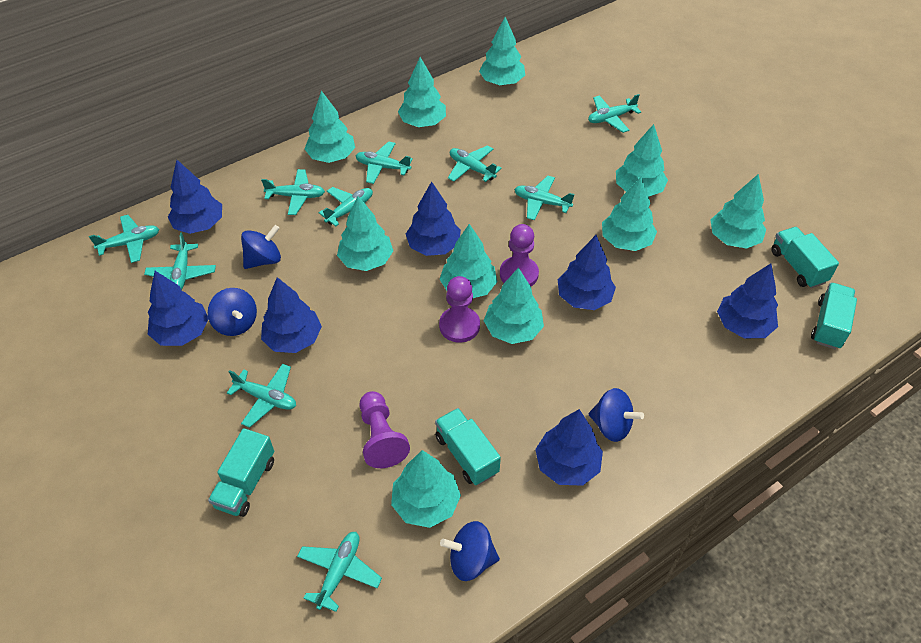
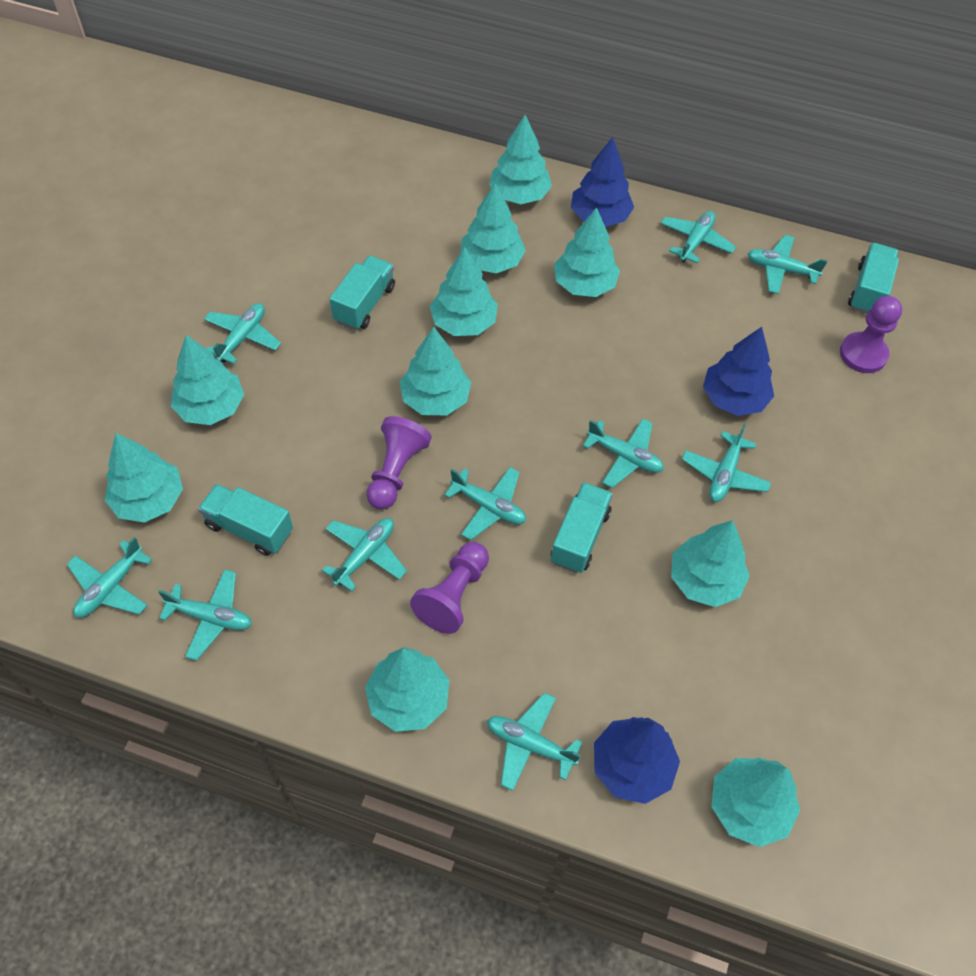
blue spinning top: 4 -> 0
blue tree: 7 -> 3

